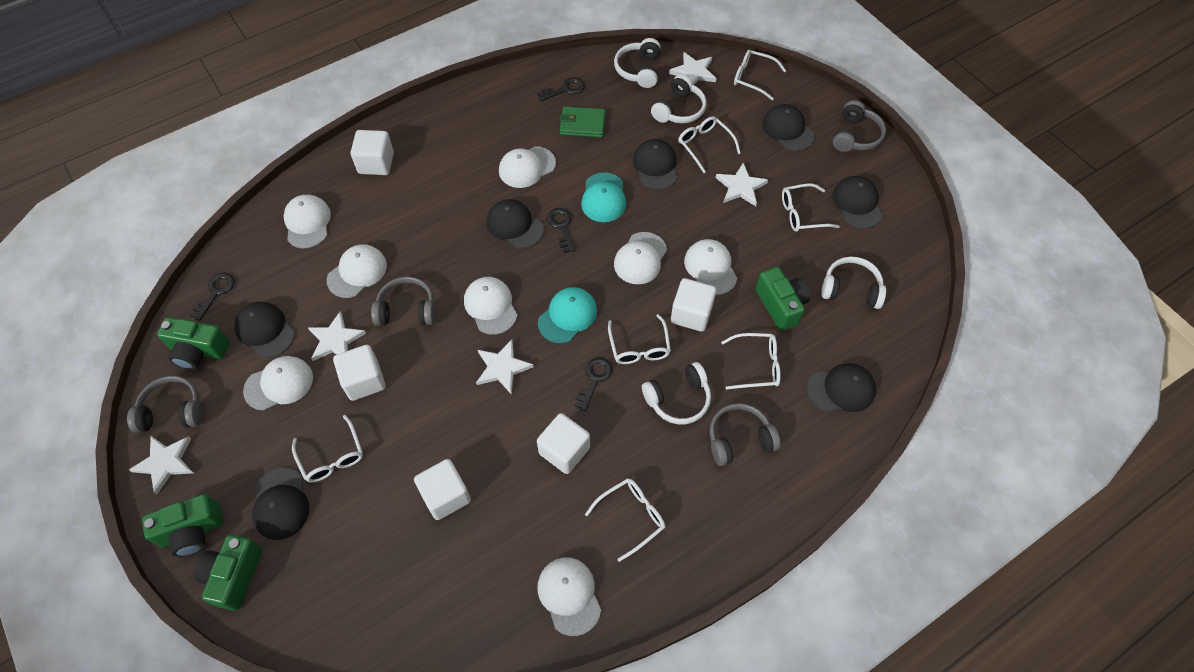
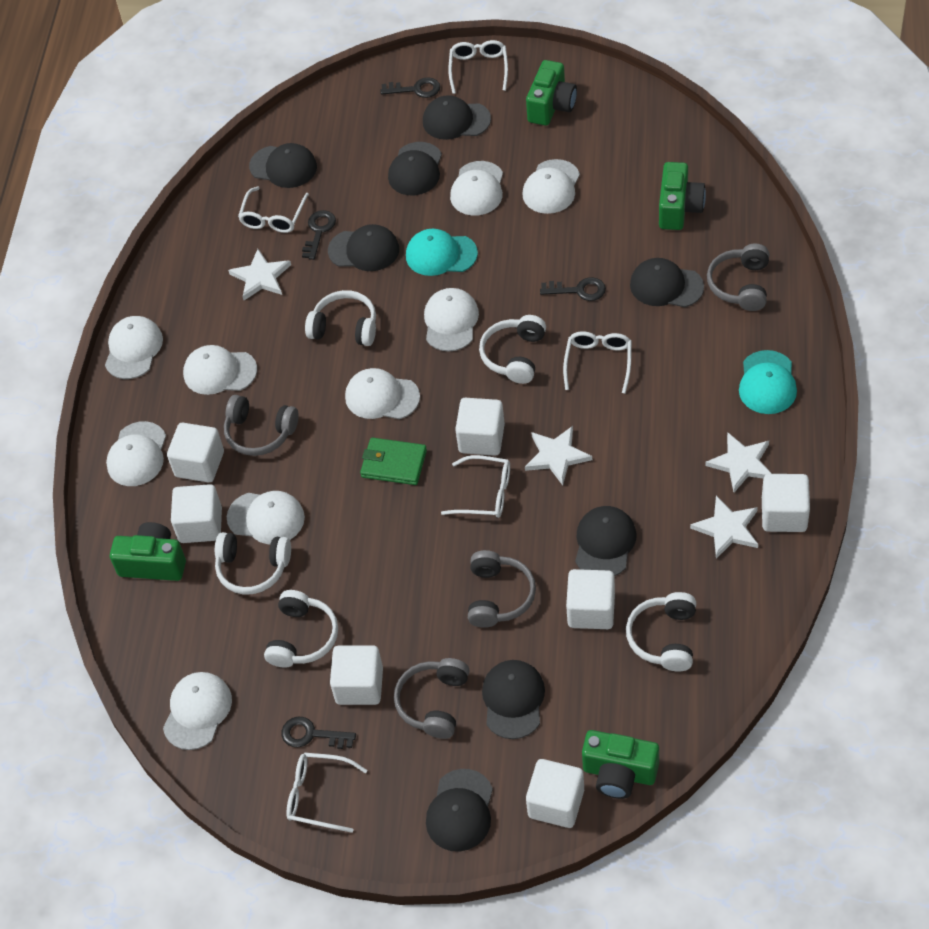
black cap: 7 -> 8
white cap: 8 -> 9
white cube: 5 -> 7
white glasses: 7 -> 5
white headphones: 4 -> 5
white star: 5 -> 4

